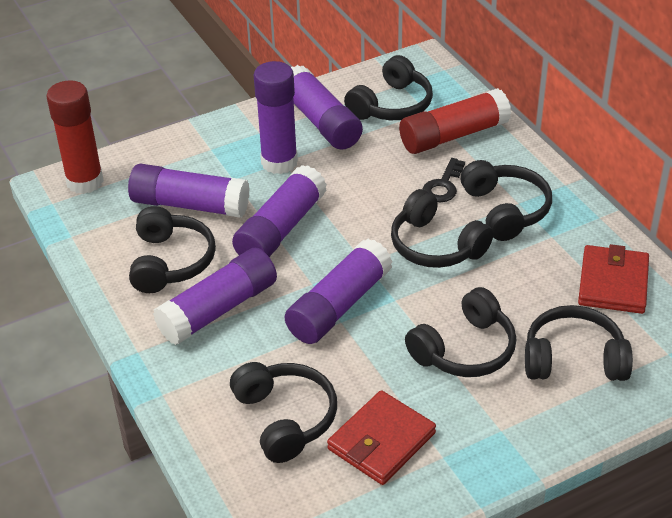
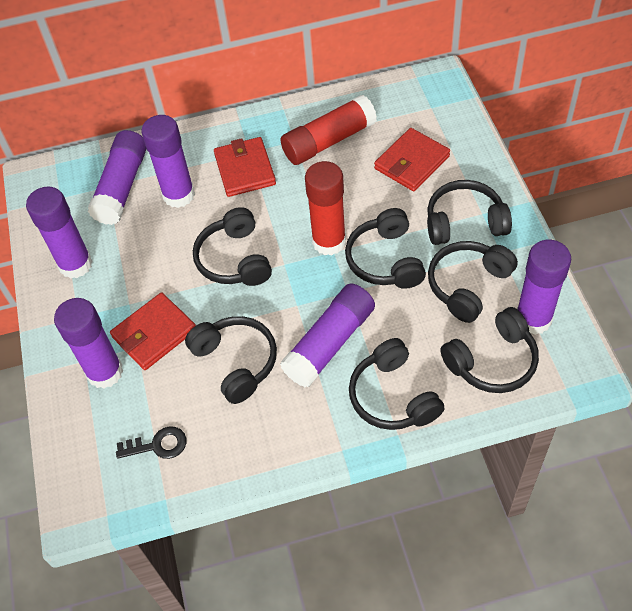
red wallet: 2 -> 3

